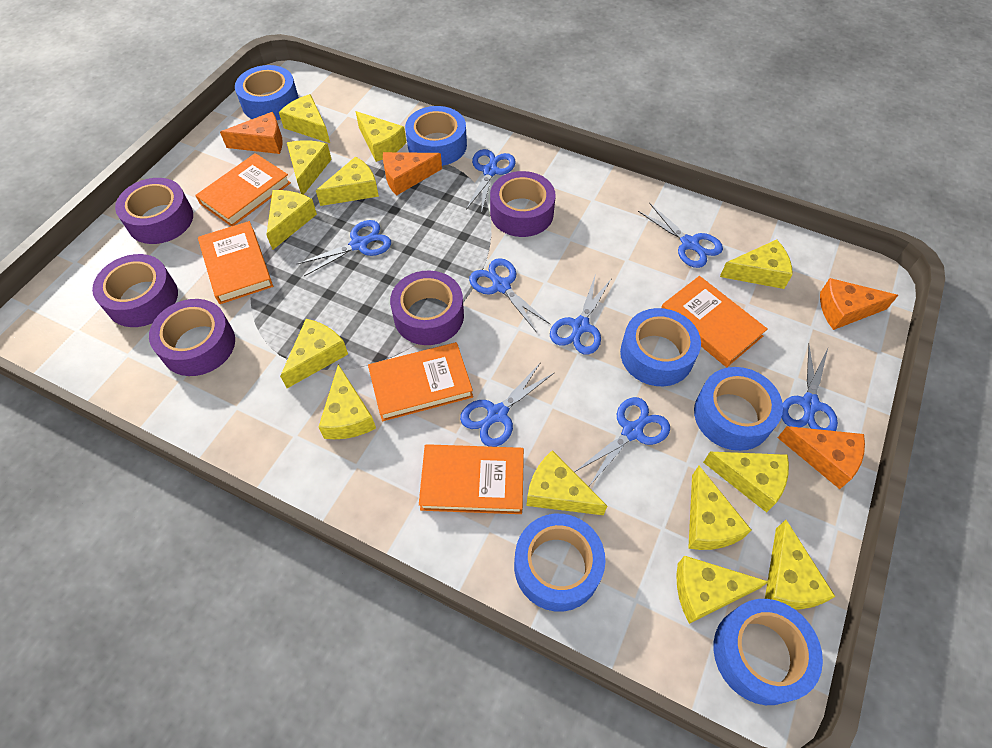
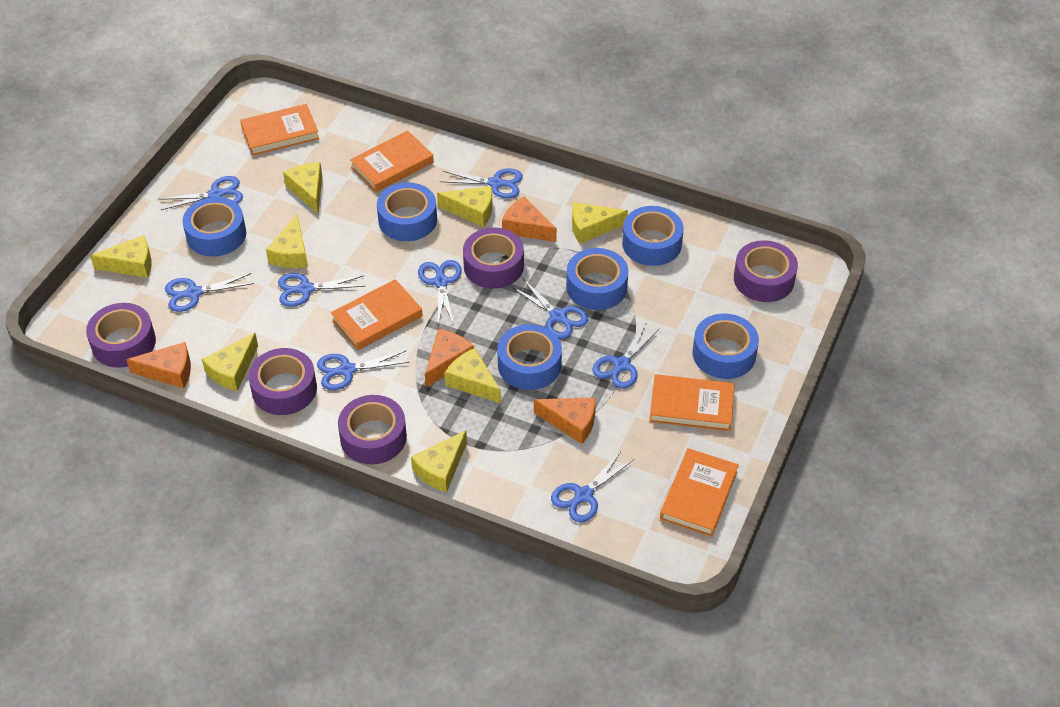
blue scissors: 8 -> 9
yellow cheese: 13 -> 8

